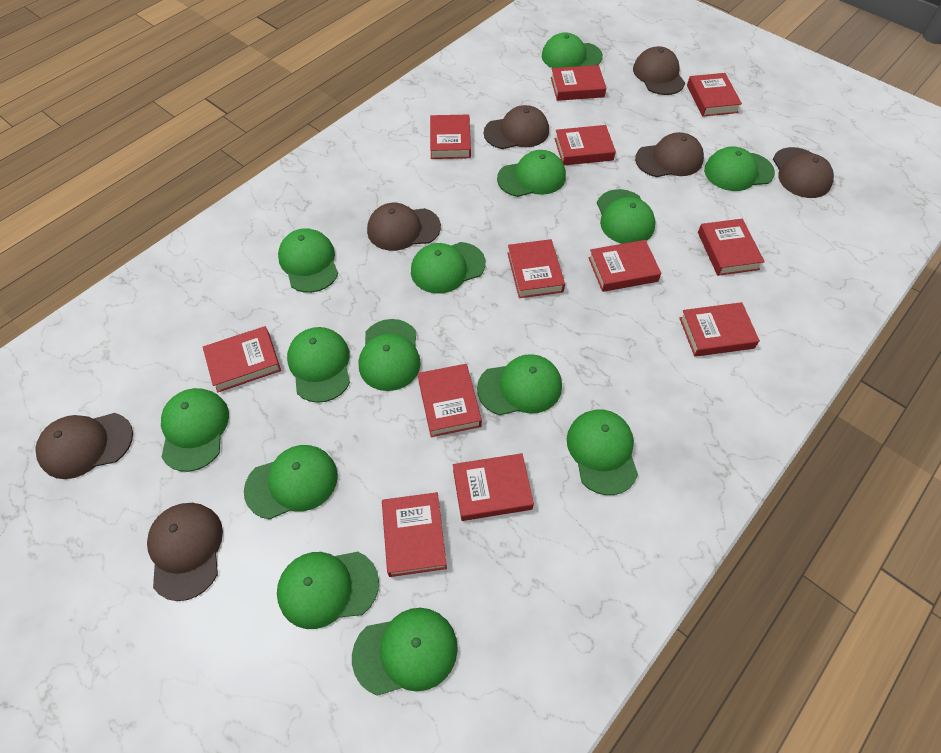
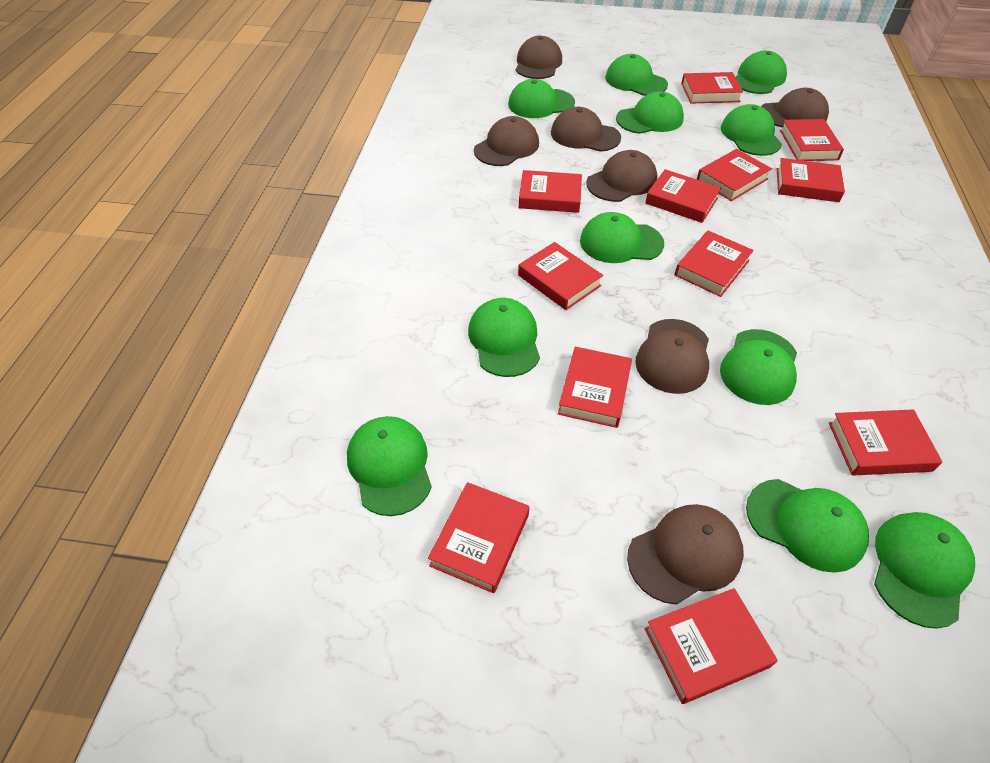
green cap: 14 -> 11

